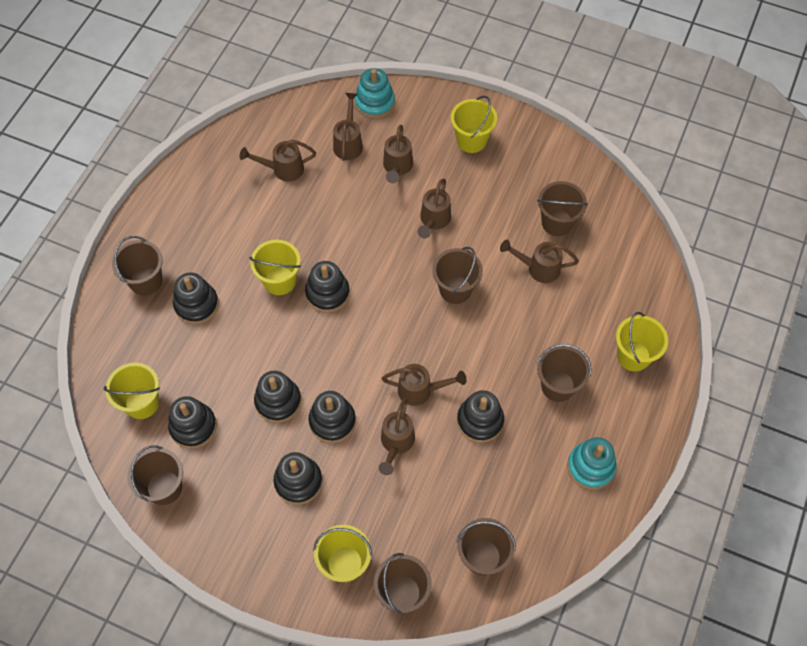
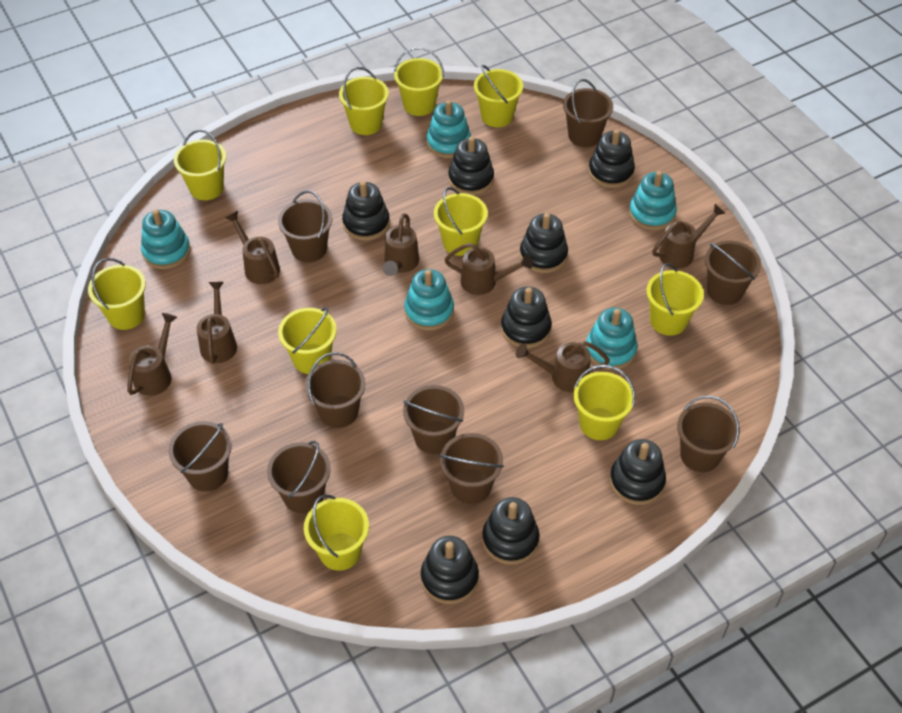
black stacking toy: 7 -> 8
brown bucket: 7 -> 9
turquoise stacking toy: 2 -> 5
yellow bucket: 5 -> 10

